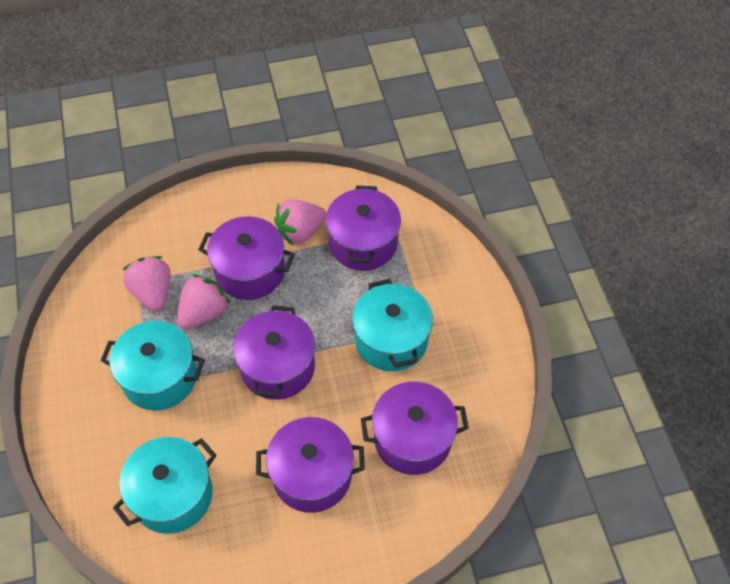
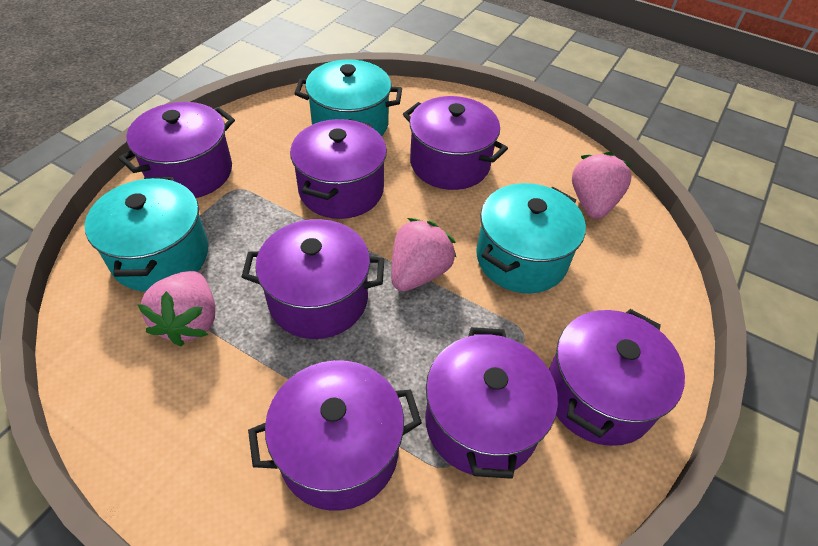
purple pot: 5 -> 7

